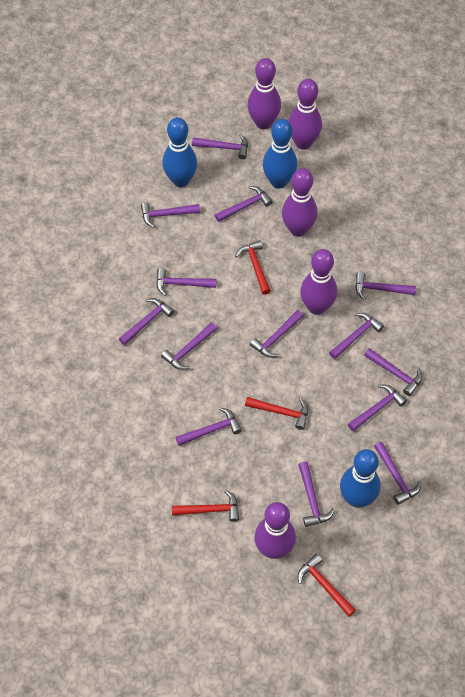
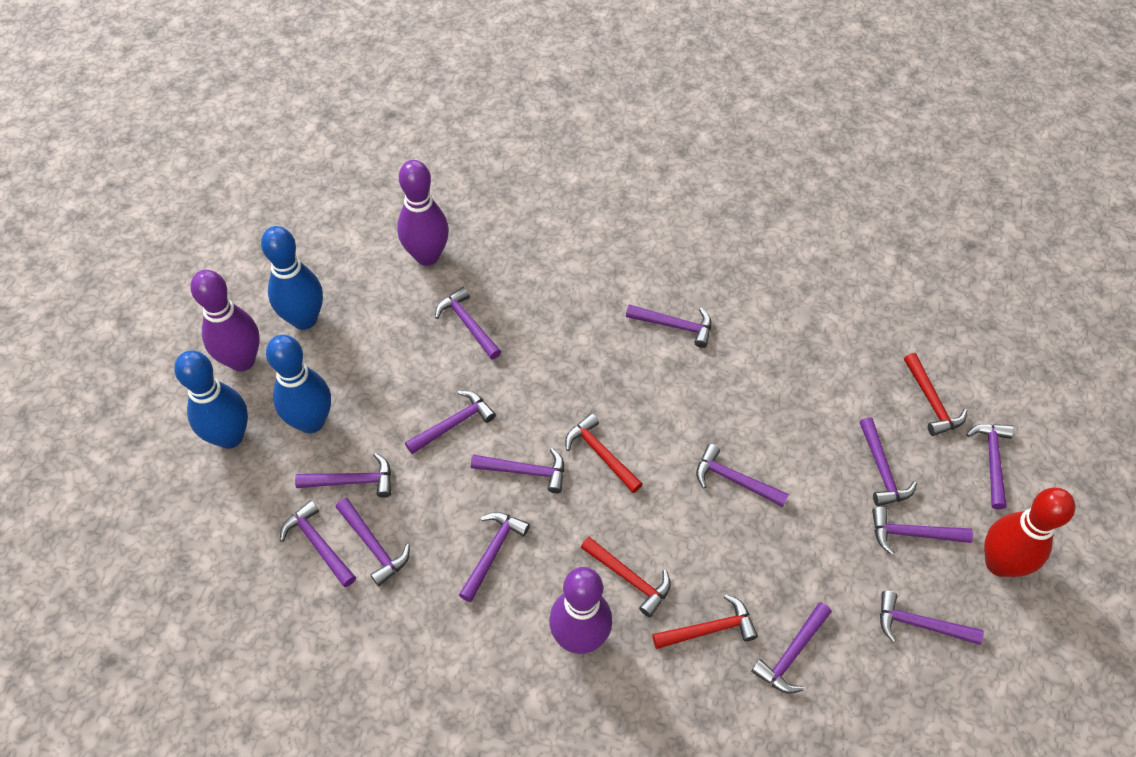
purple bowling pin: 5 -> 3
red bowling pin: 0 -> 1

